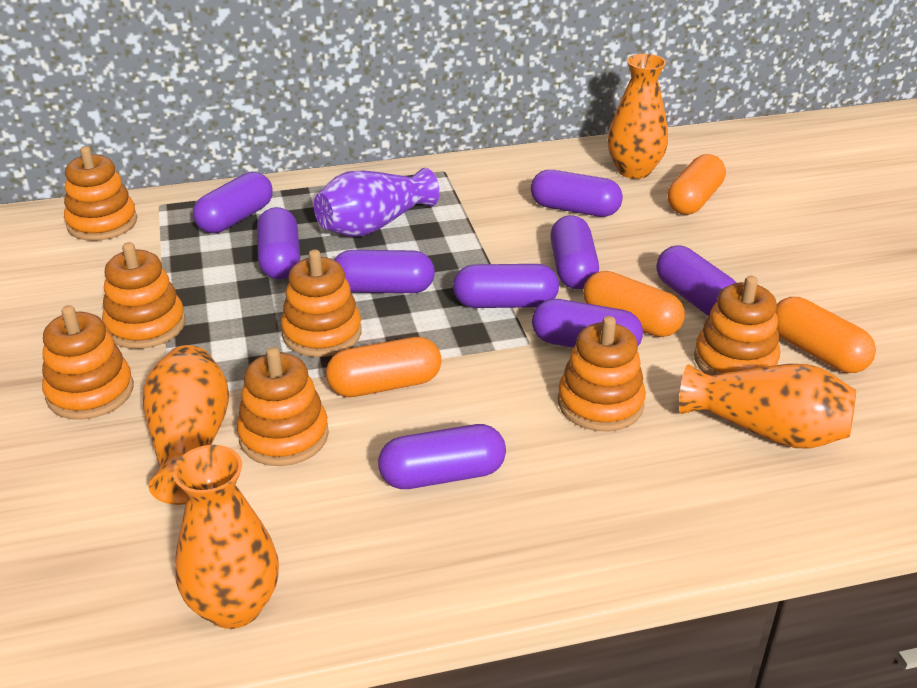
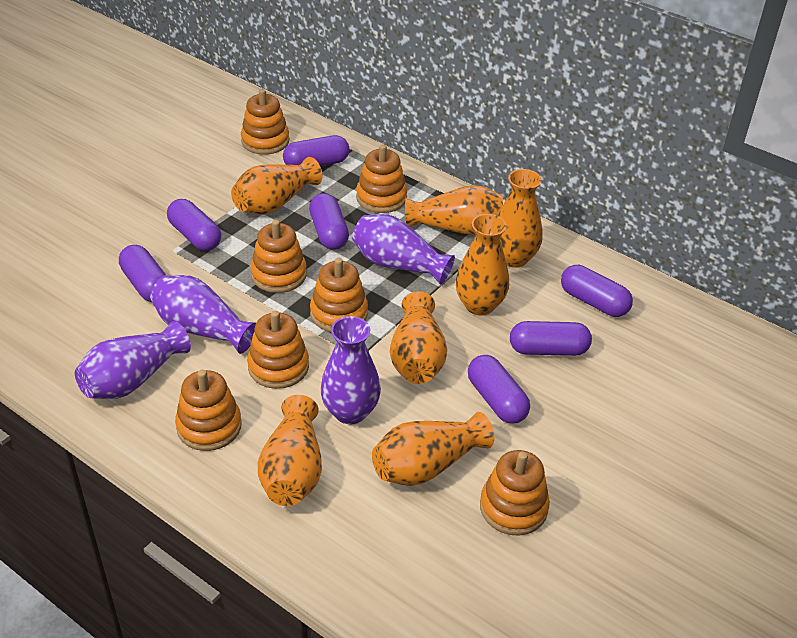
orange capsule: 4 -> 0
orange vase: 4 -> 7
purple capsule: 9 -> 7
purple vase: 1 -> 4

